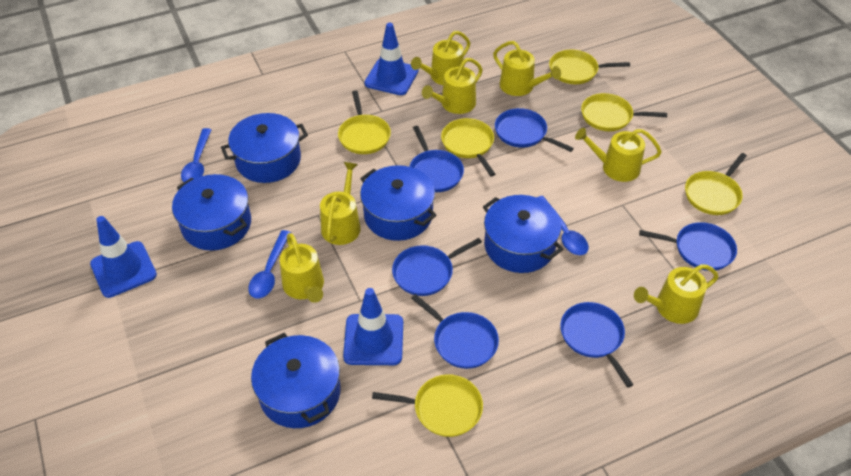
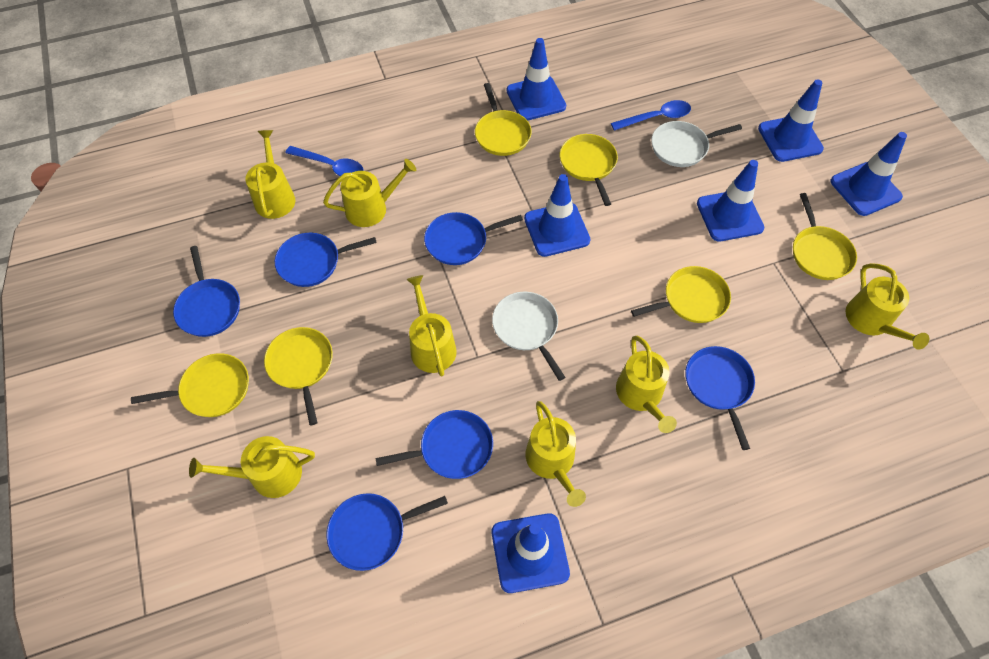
blue pot: 5 -> 0
blue spoon: 3 -> 2
blue traffic cone: 3 -> 6
white pan: 0 -> 2

